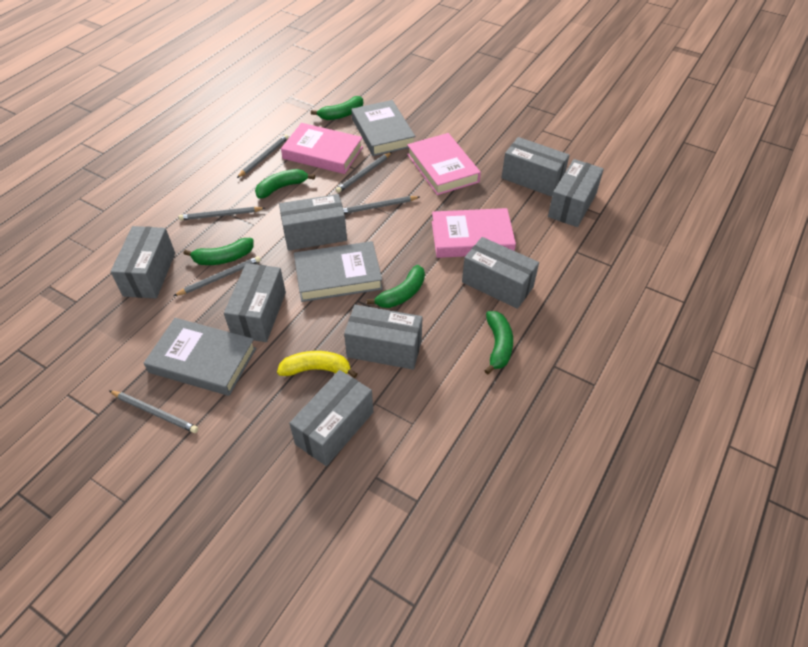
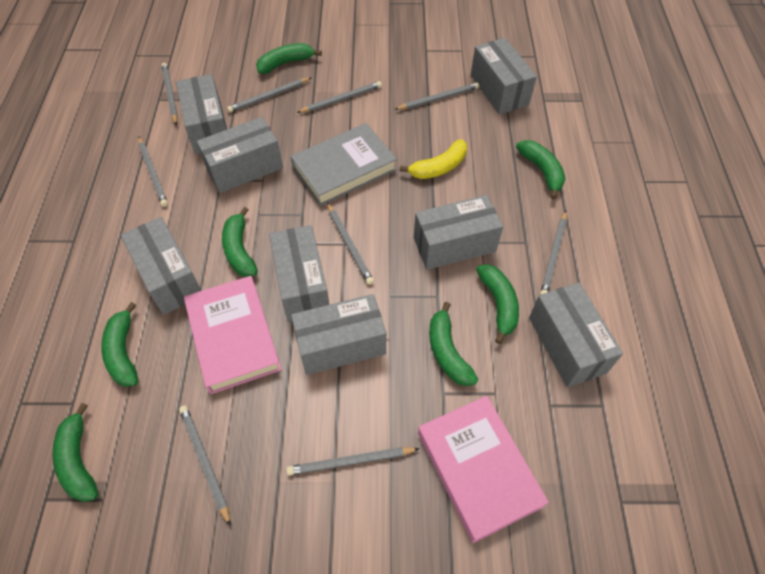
green banana: 5 -> 7
grey book: 3 -> 1
grey pencil: 6 -> 9
pink book: 3 -> 2

